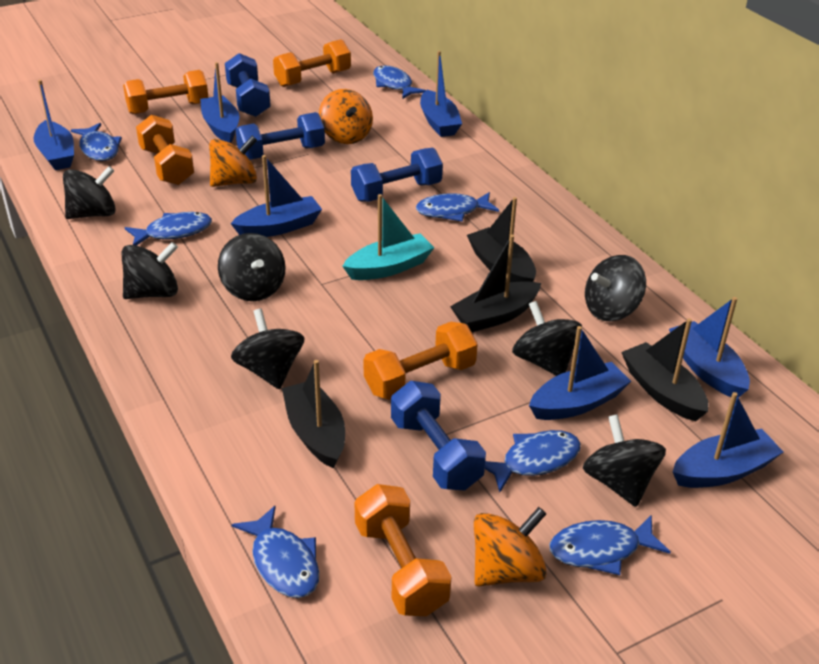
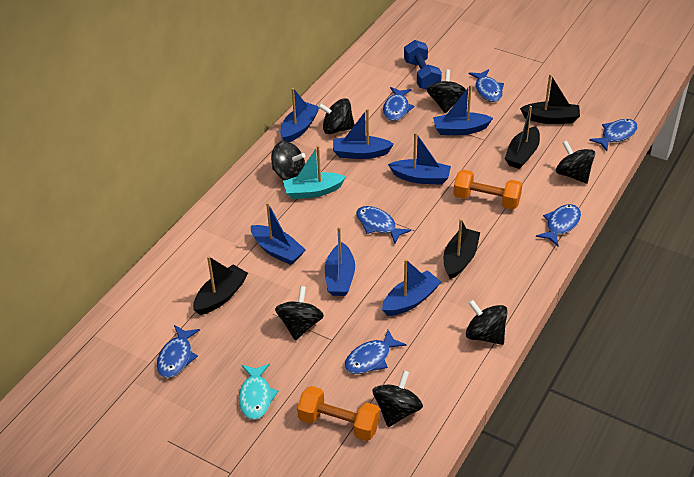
blue dumbbell: 4 -> 1
orange dumbbell: 5 -> 2
orange spinning top: 3 -> 0
turquoise fish: 0 -> 1

